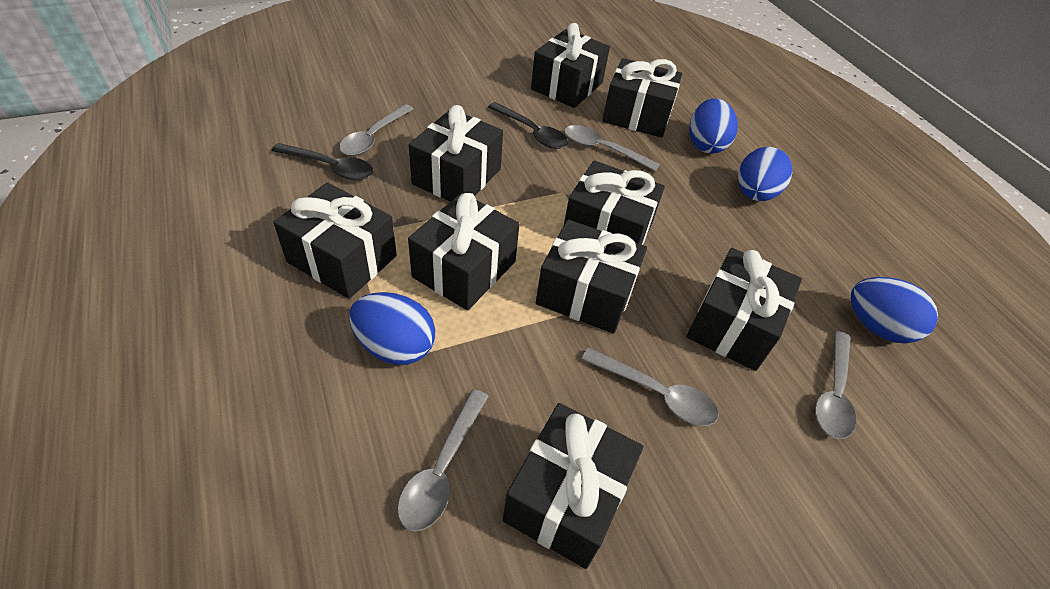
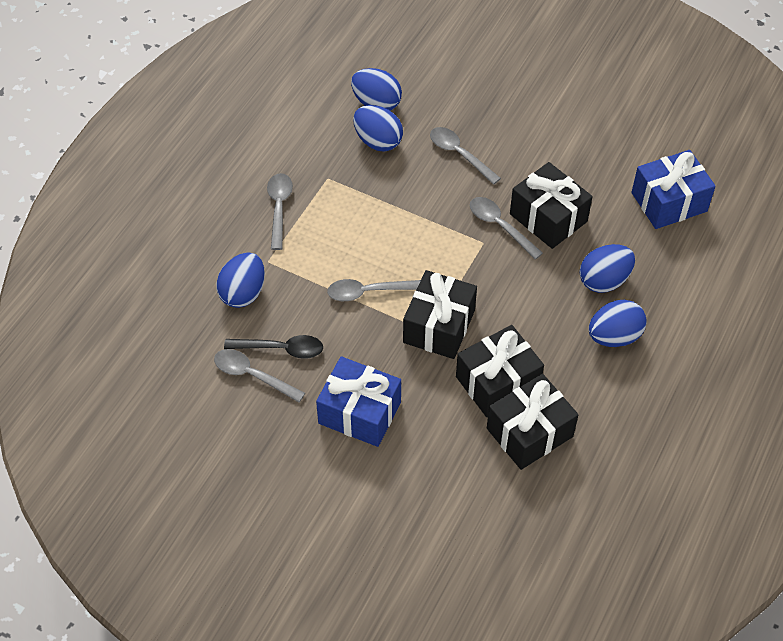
black gift: 9 -> 4
black spoon: 2 -> 1
blue egg: 4 -> 5
blue gift: 0 -> 2

